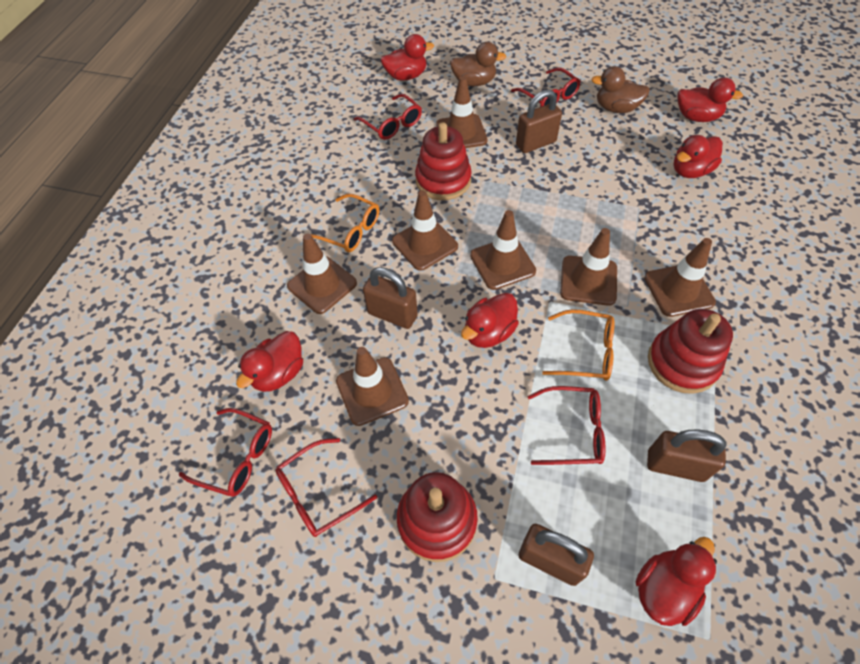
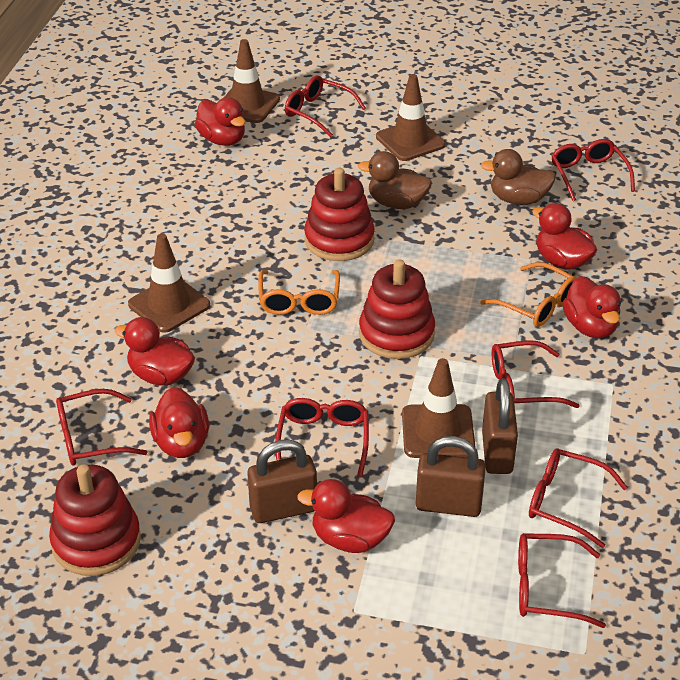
brown padlock: 4 -> 3
brown traffic cone: 7 -> 4
red glasses: 5 -> 7

